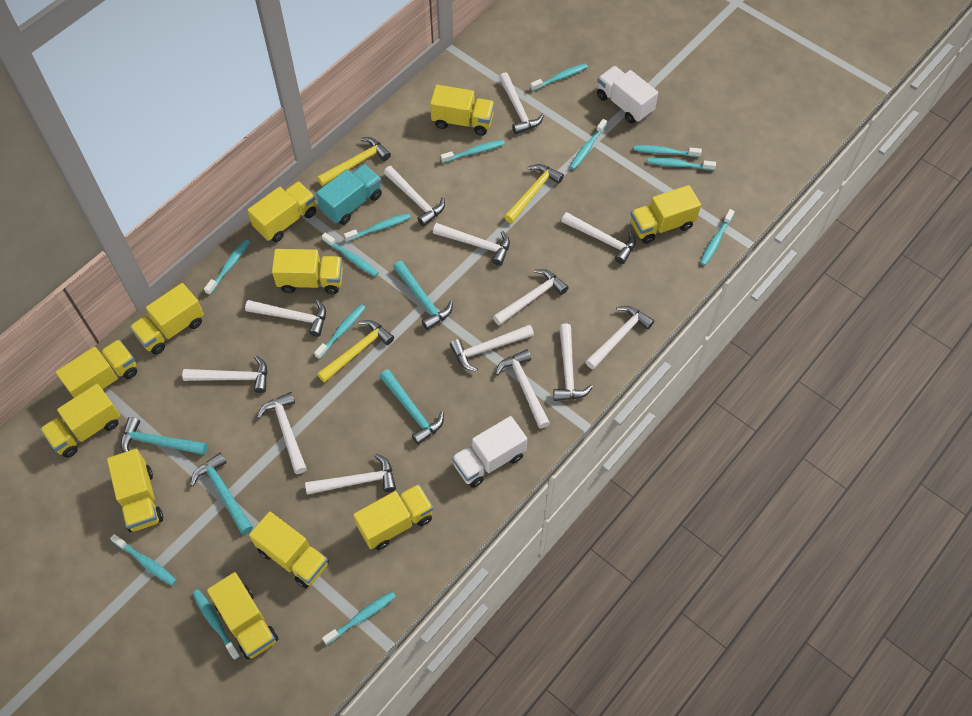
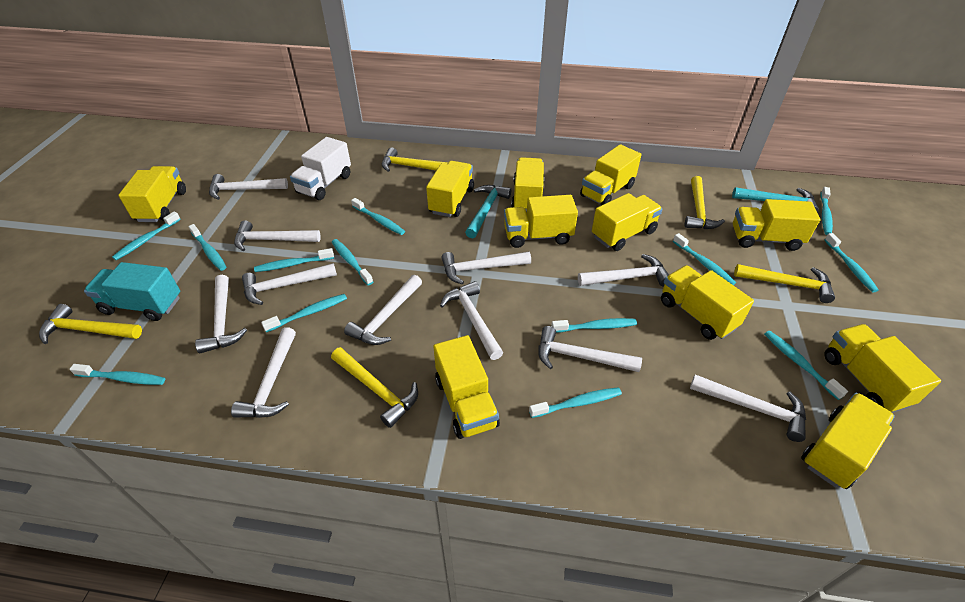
turquoise hammer: 4 -> 2
white hammer: 13 -> 11
white truck: 2 -> 1
yellow hammer: 3 -> 5

